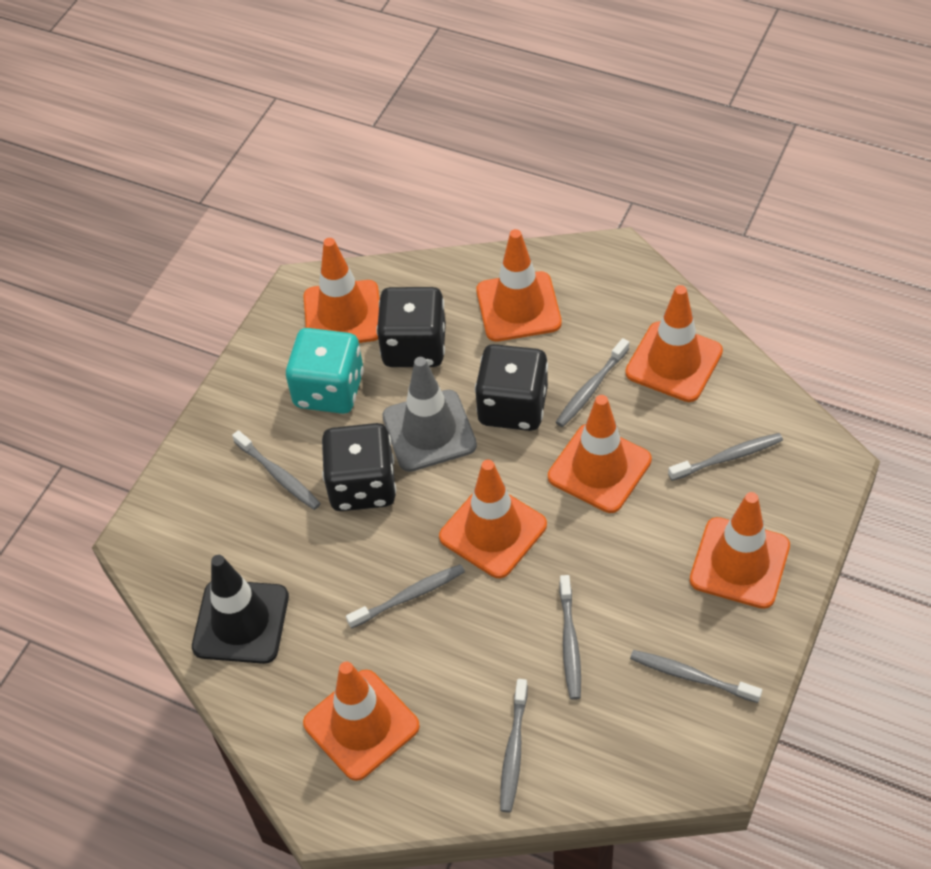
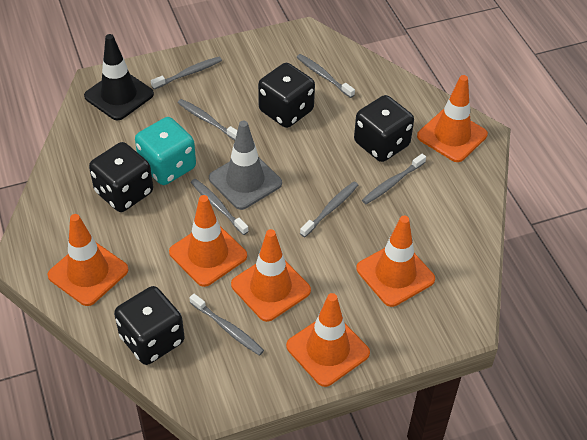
black dice: 3 -> 4
orange traffic cone: 7 -> 6

